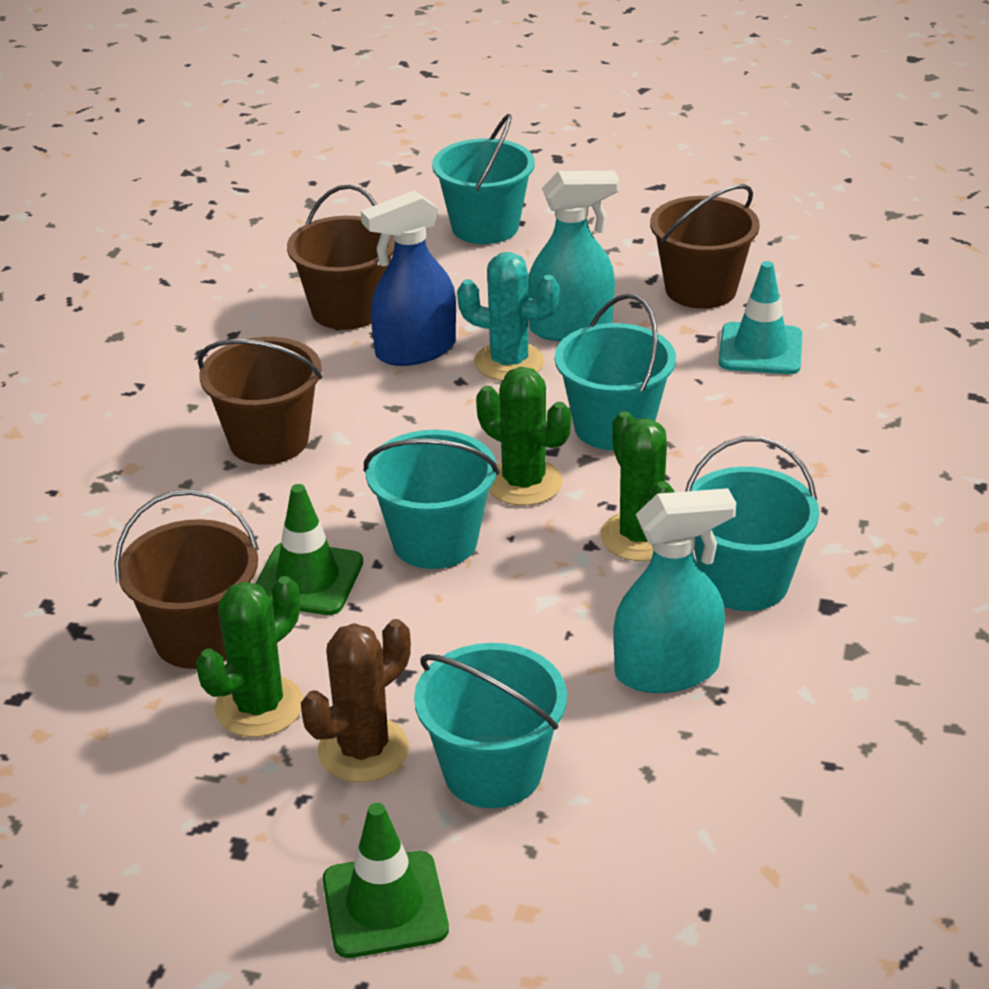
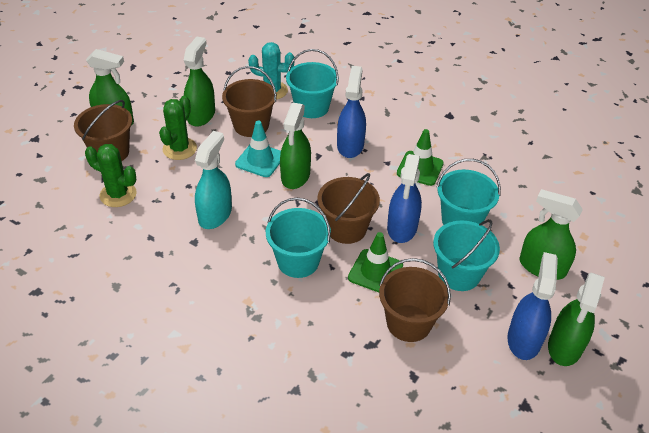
blue spray bottle: 1 -> 3
brown cactus: 1 -> 0
green cactus: 3 -> 2
green spray bottle: 0 -> 5
turquoise bucket: 5 -> 4
turquoise spray bottle: 2 -> 1

